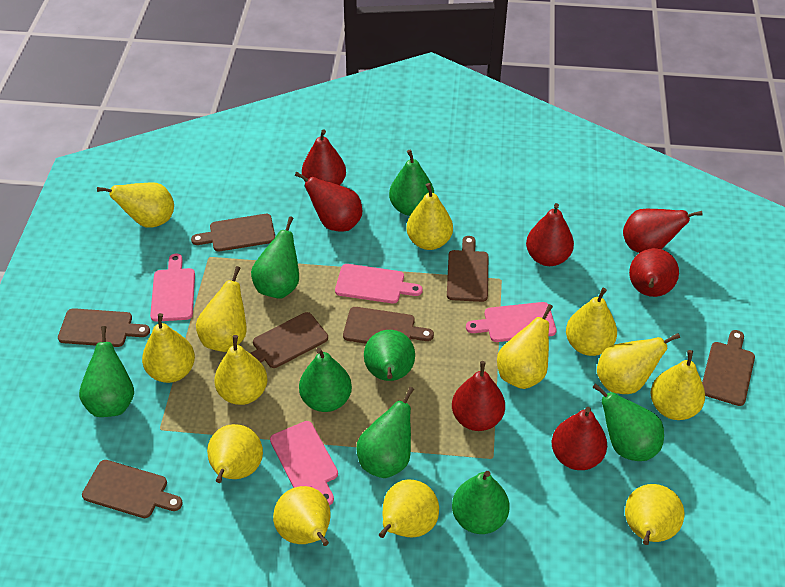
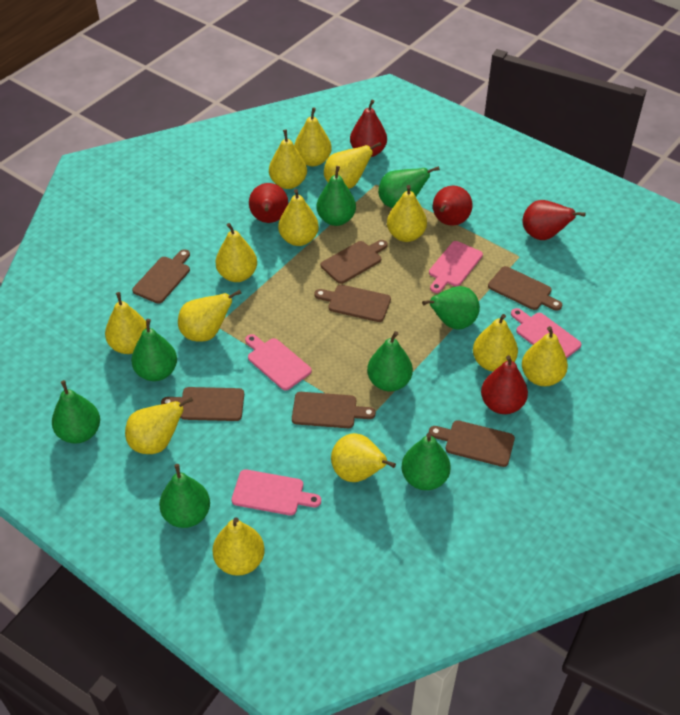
red pear: 7 -> 5

